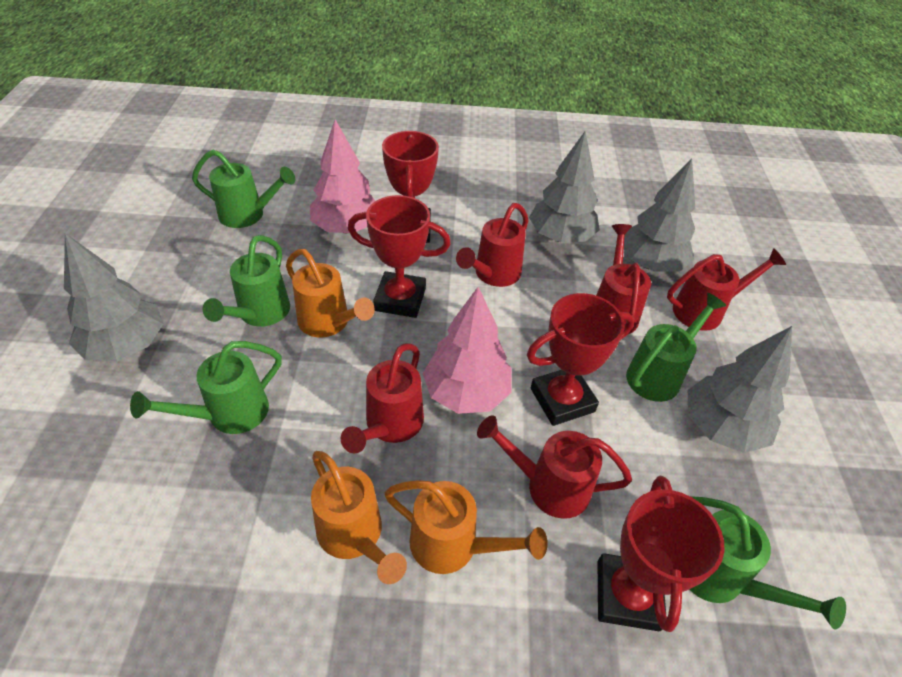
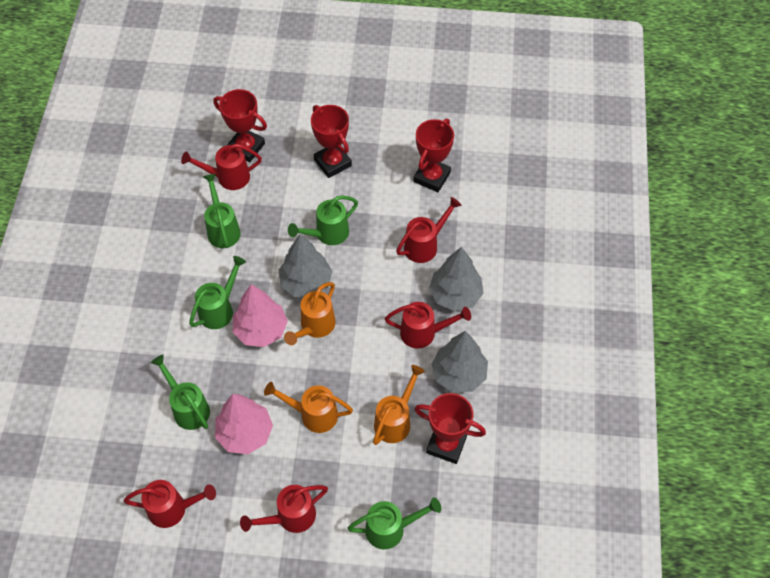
grey tree: 4 -> 3

